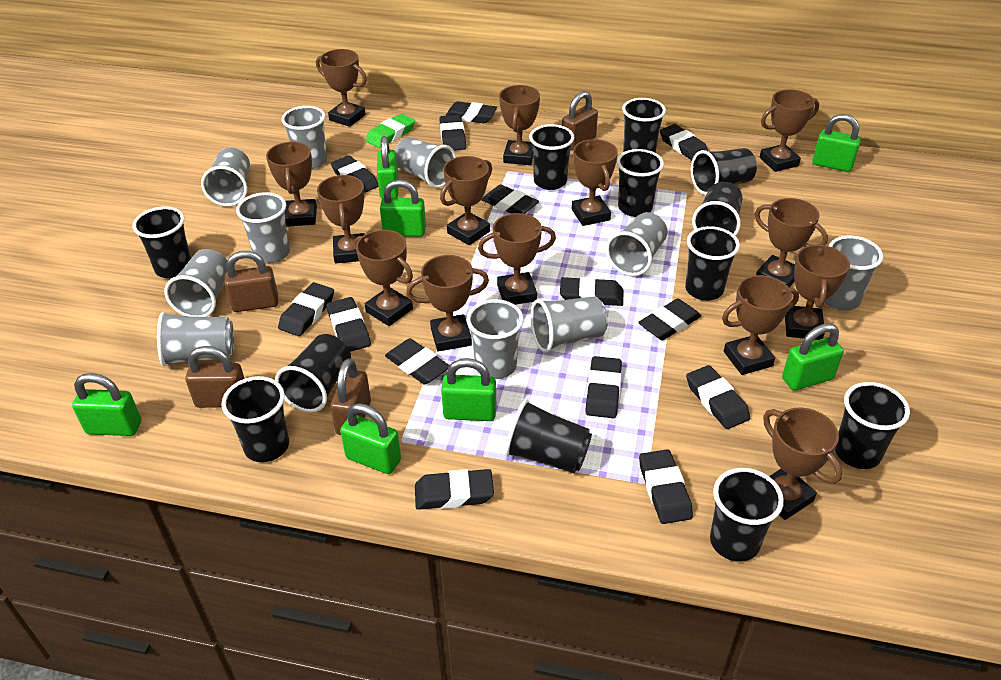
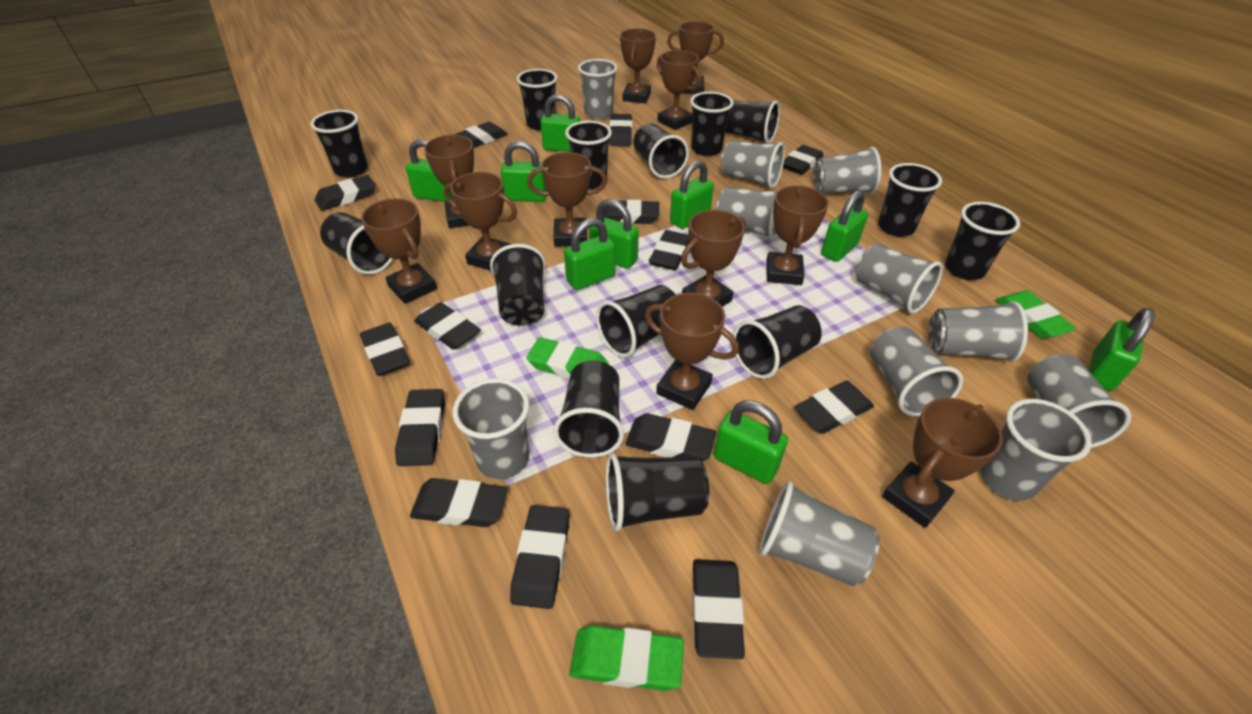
black cup: 12 -> 14
brown padlock: 4 -> 0
brown trophy: 14 -> 11
green eraser: 1 -> 3
green padlock: 7 -> 9
grey cup: 10 -> 11

